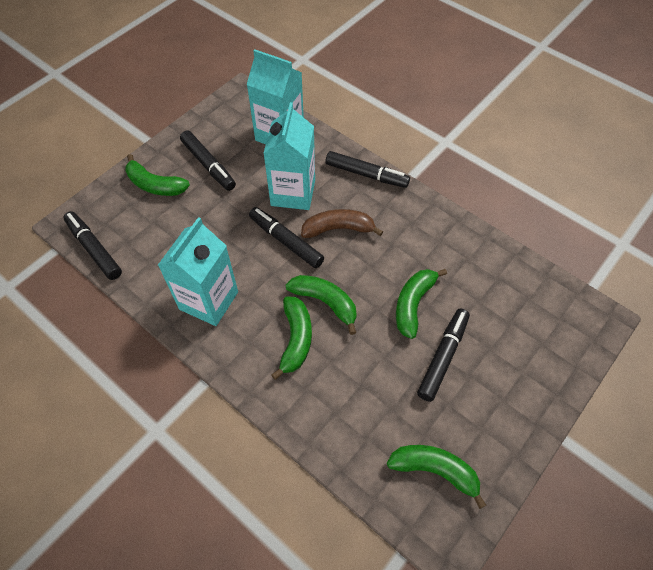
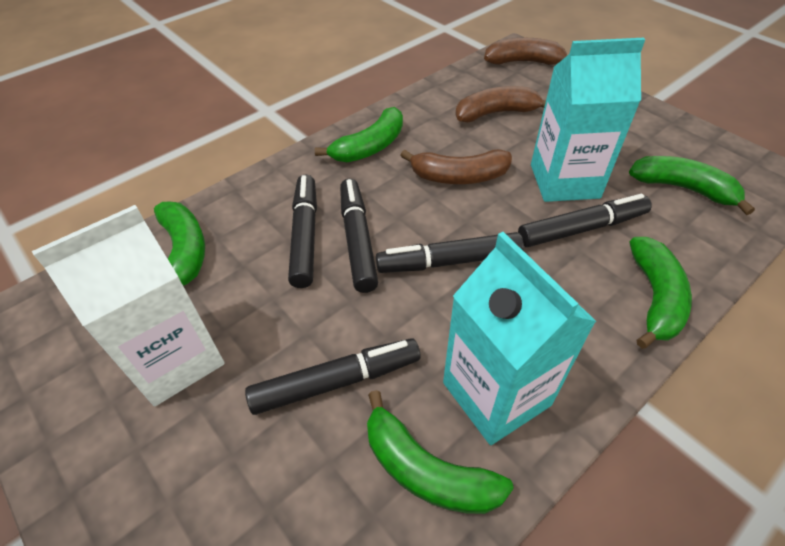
brown banana: 1 -> 3
turquoise carton: 3 -> 2
white carton: 0 -> 1

